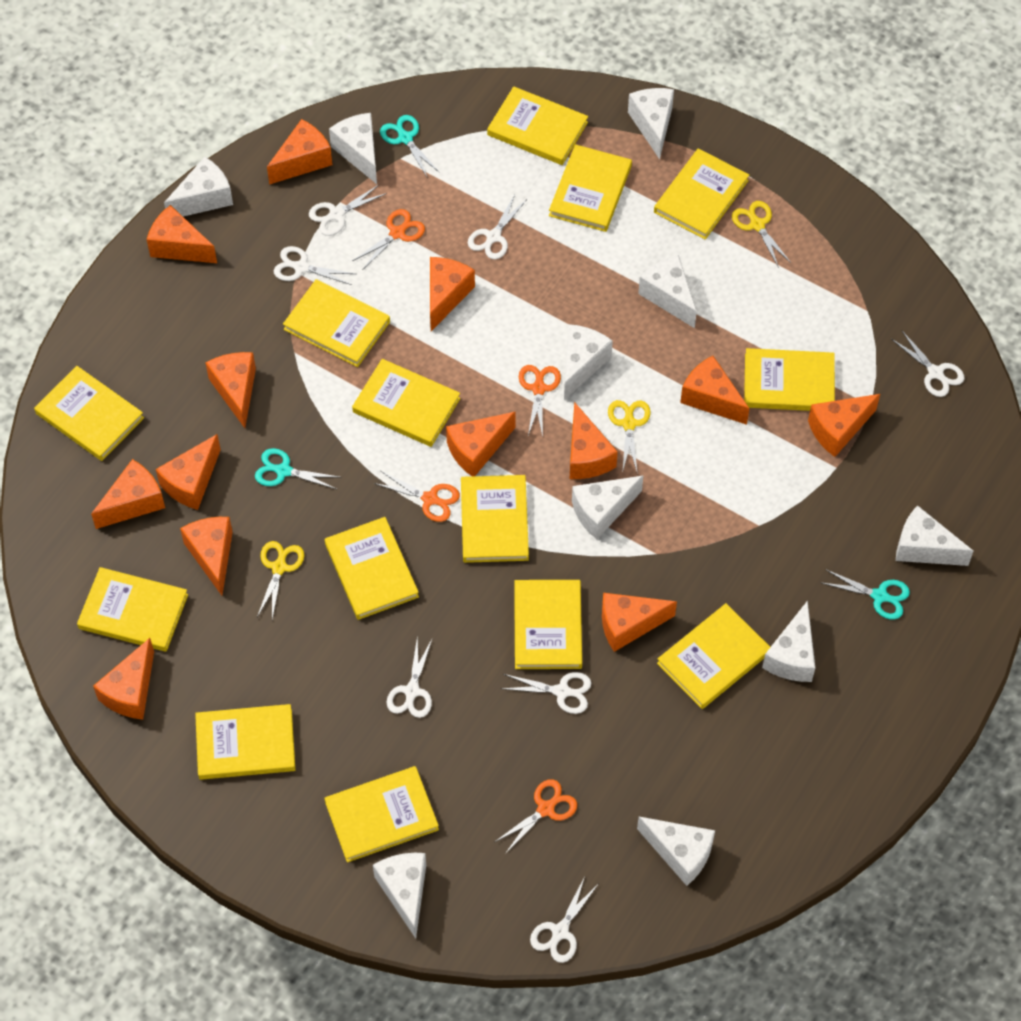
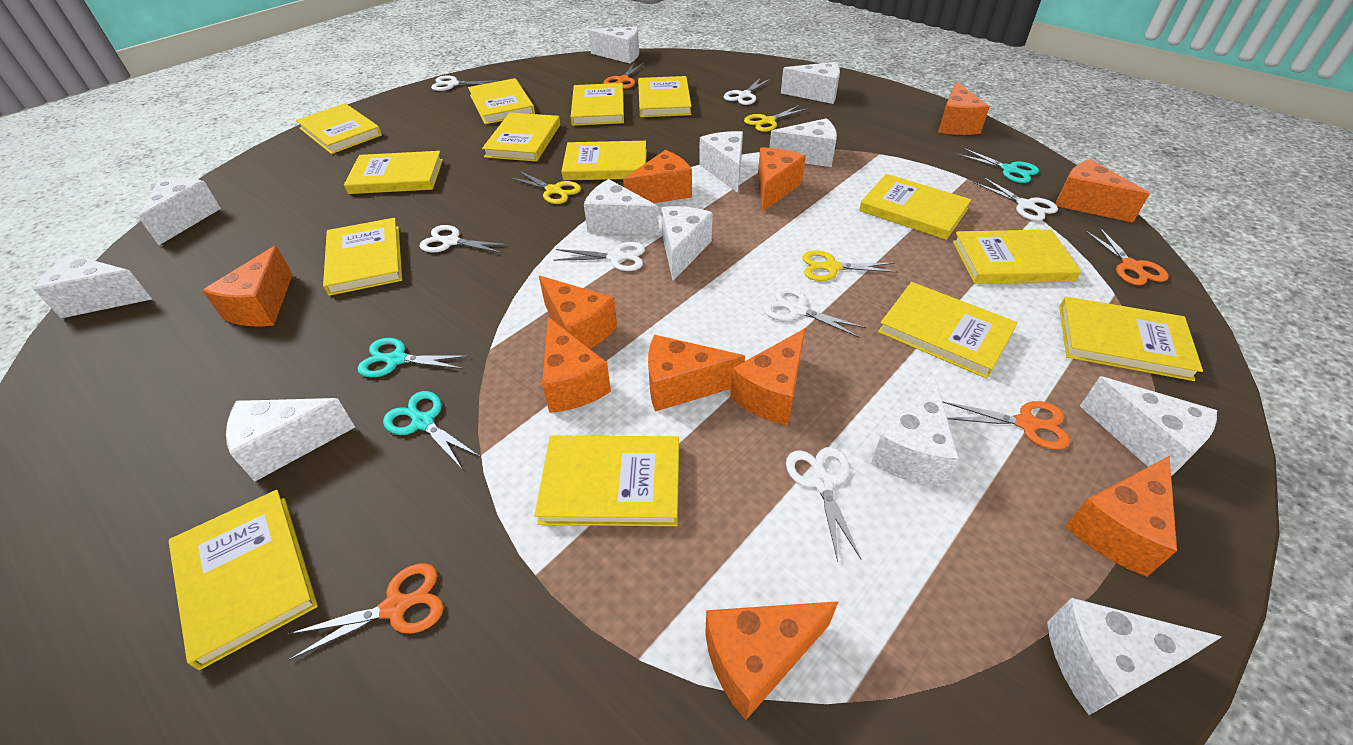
orange cheese: 13 -> 11
white cheese: 10 -> 12

